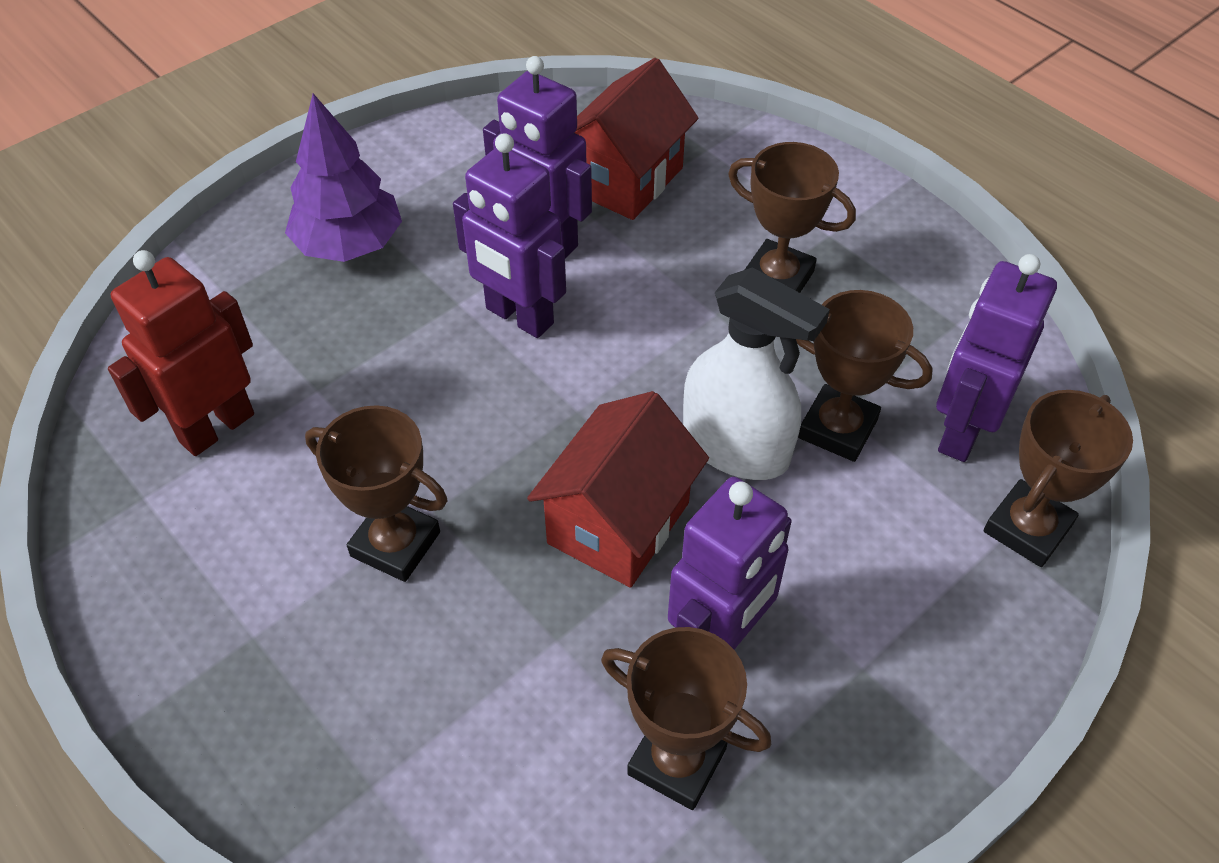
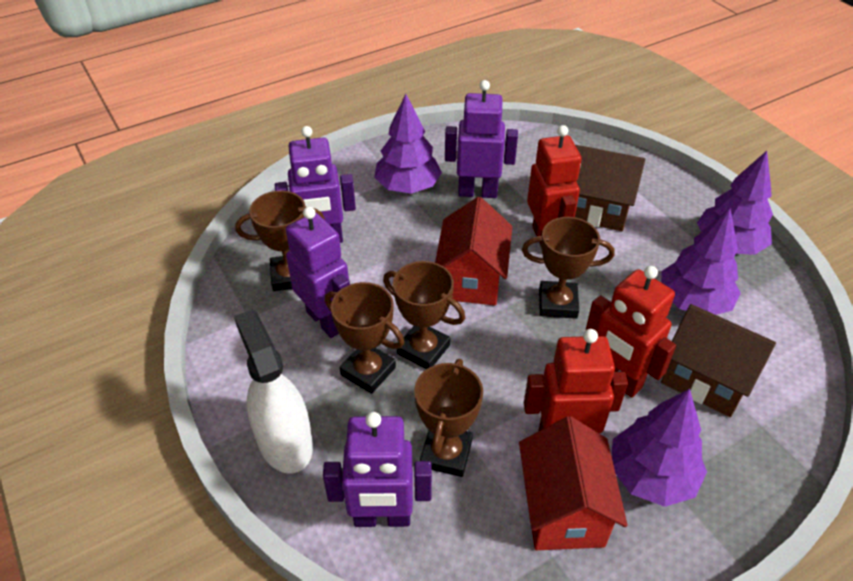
brown house: 0 -> 2
purple tree: 1 -> 4
red robot: 1 -> 3

